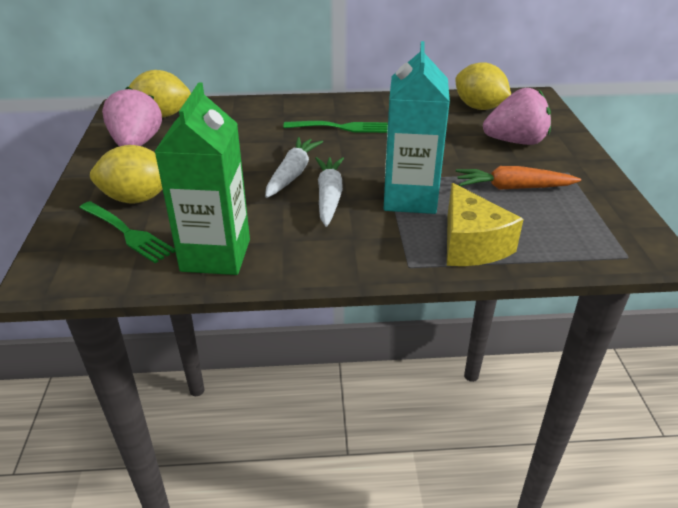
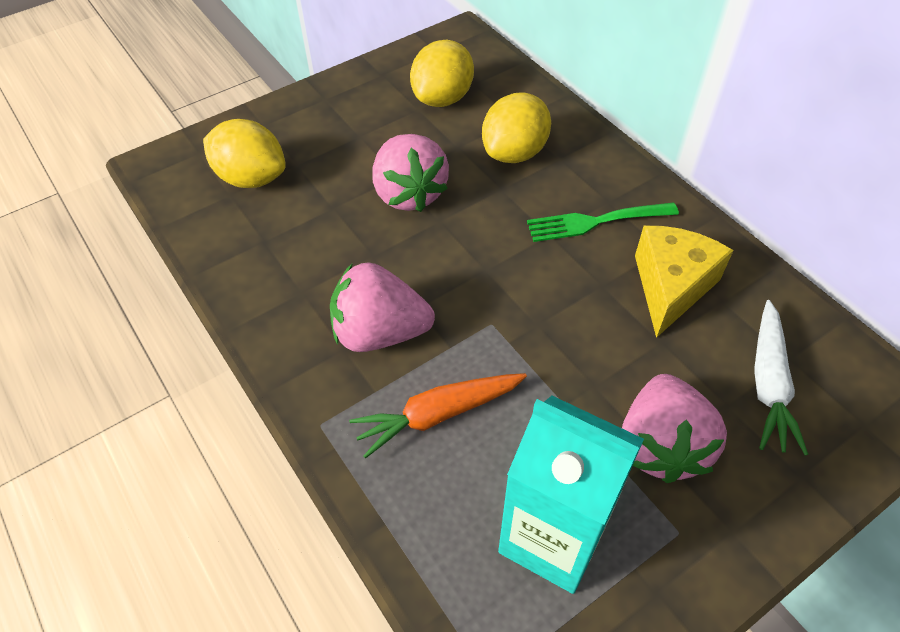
green carton: 1 -> 0
green fork: 2 -> 1
pink strawberry: 2 -> 3
white carrot: 2 -> 1

